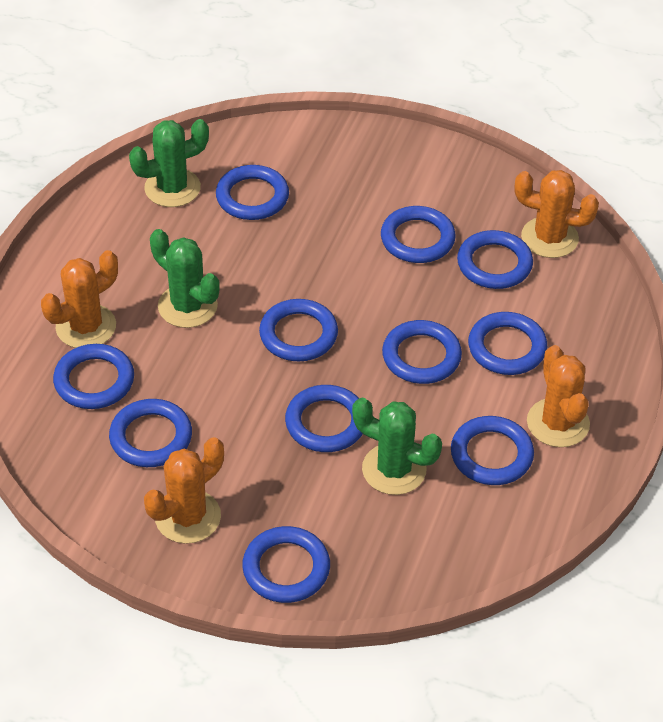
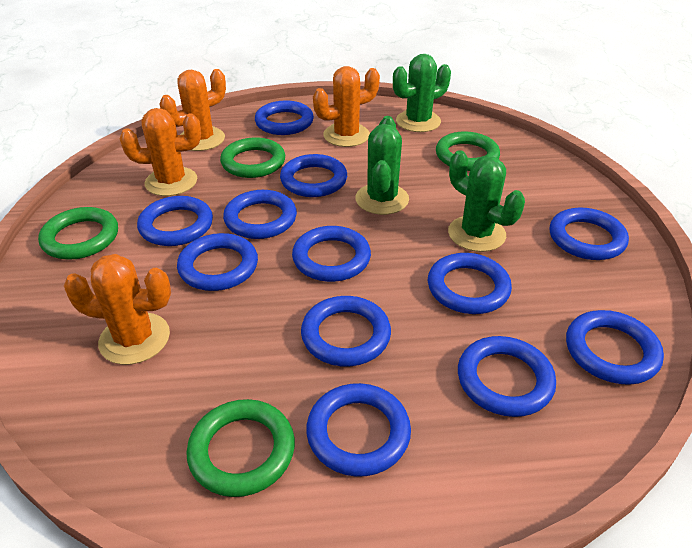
blue ring: 11 -> 12
green ring: 0 -> 4

